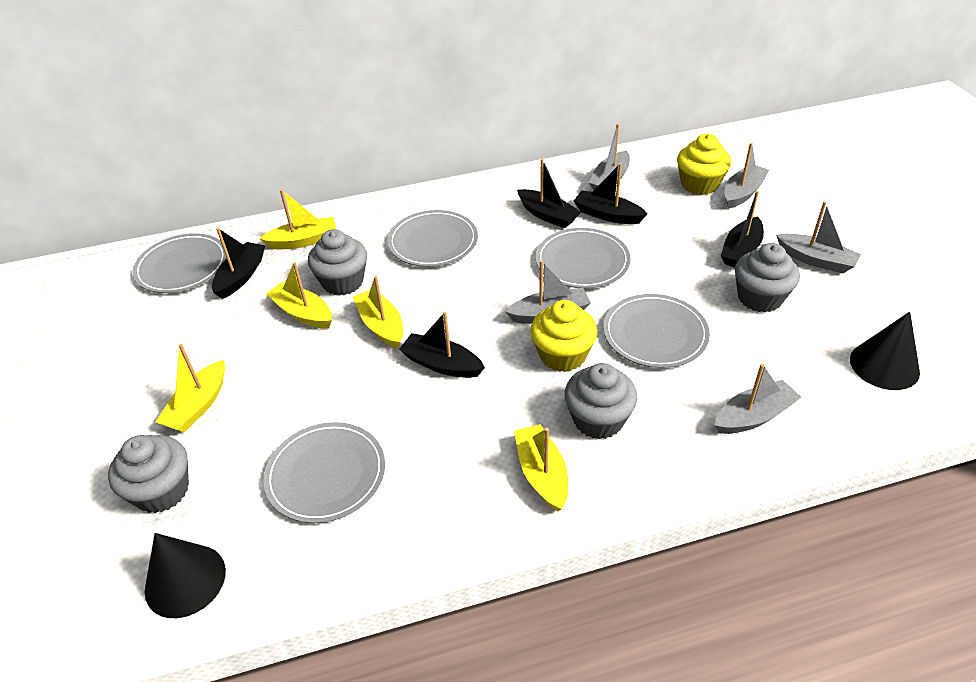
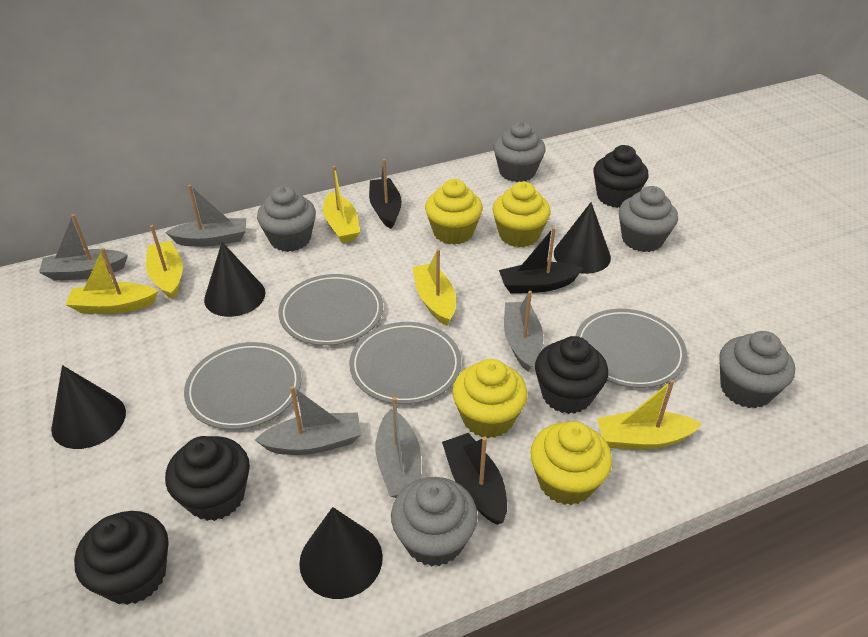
black boat: 5 -> 3
black cone: 2 -> 4
black cupcake: 0 -> 4
grey cupcake: 4 -> 5
grey plate: 5 -> 4
yellow cupcake: 2 -> 4

